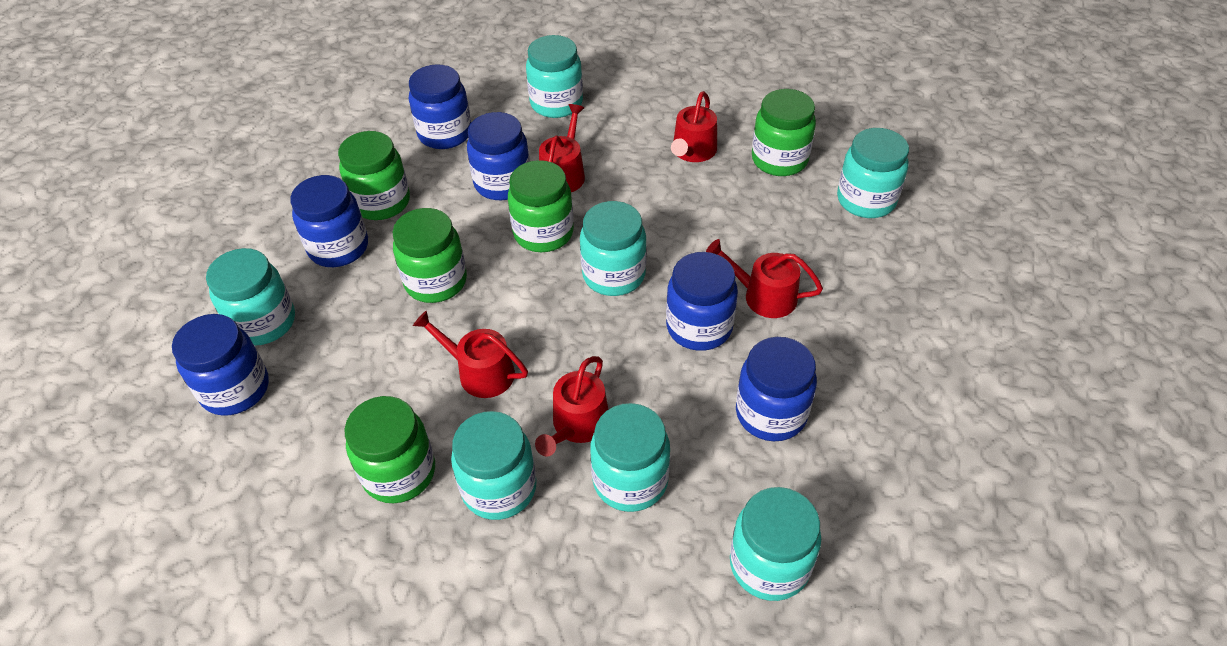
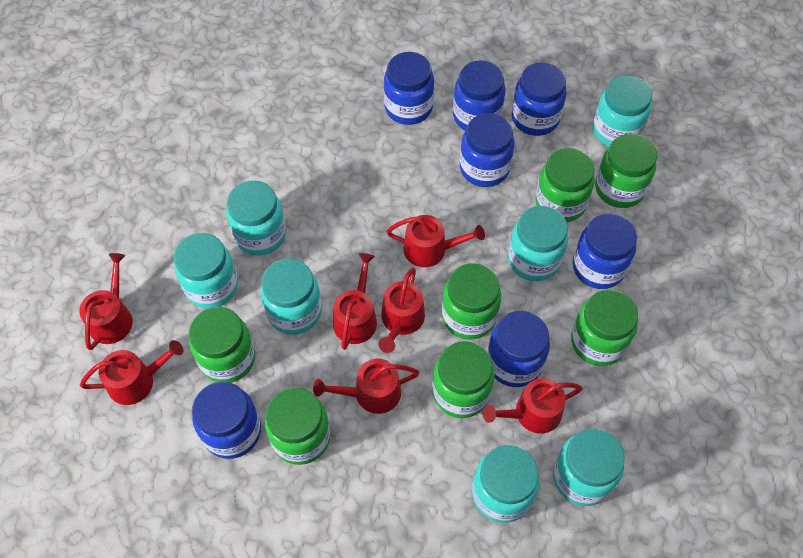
blue jar: 6 -> 7
green jar: 5 -> 7
red watering can: 5 -> 7

